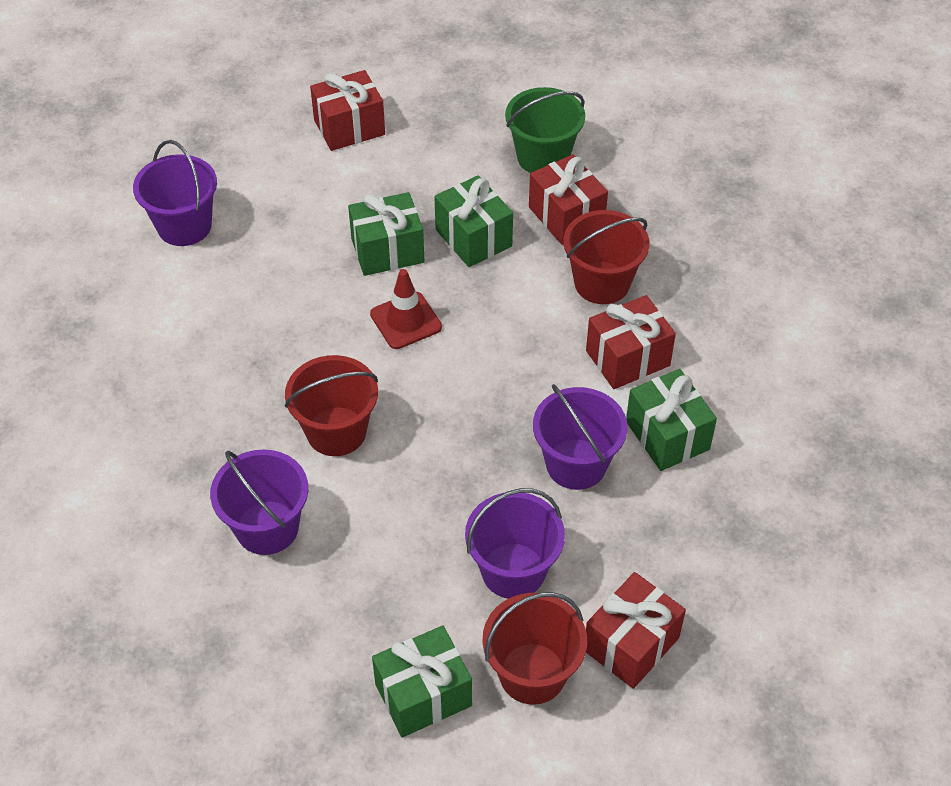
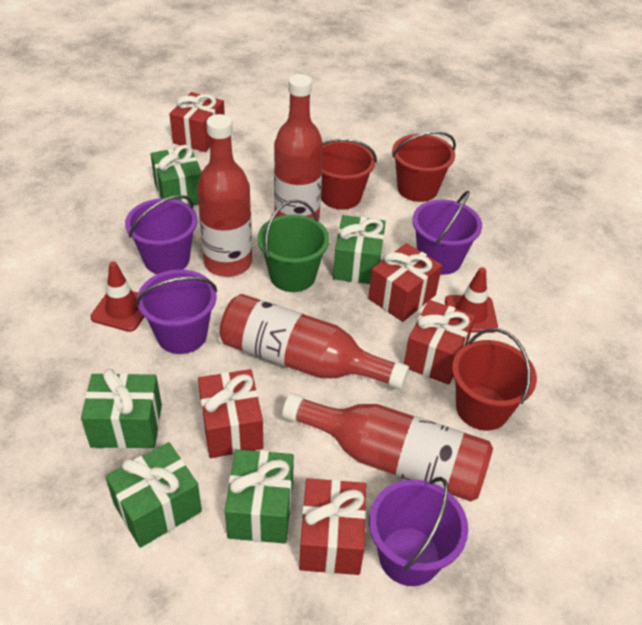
green gift: 4 -> 5
red bottle: 0 -> 4
red gift: 4 -> 5
red traffic cone: 1 -> 2

